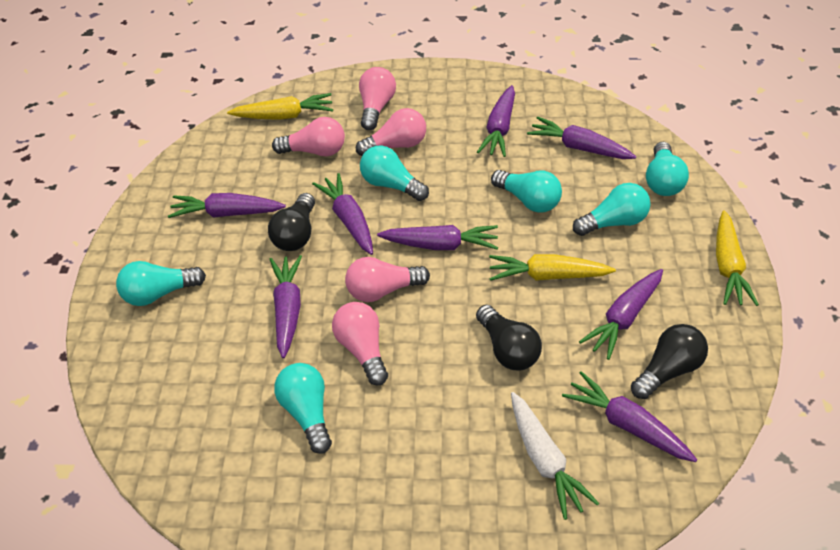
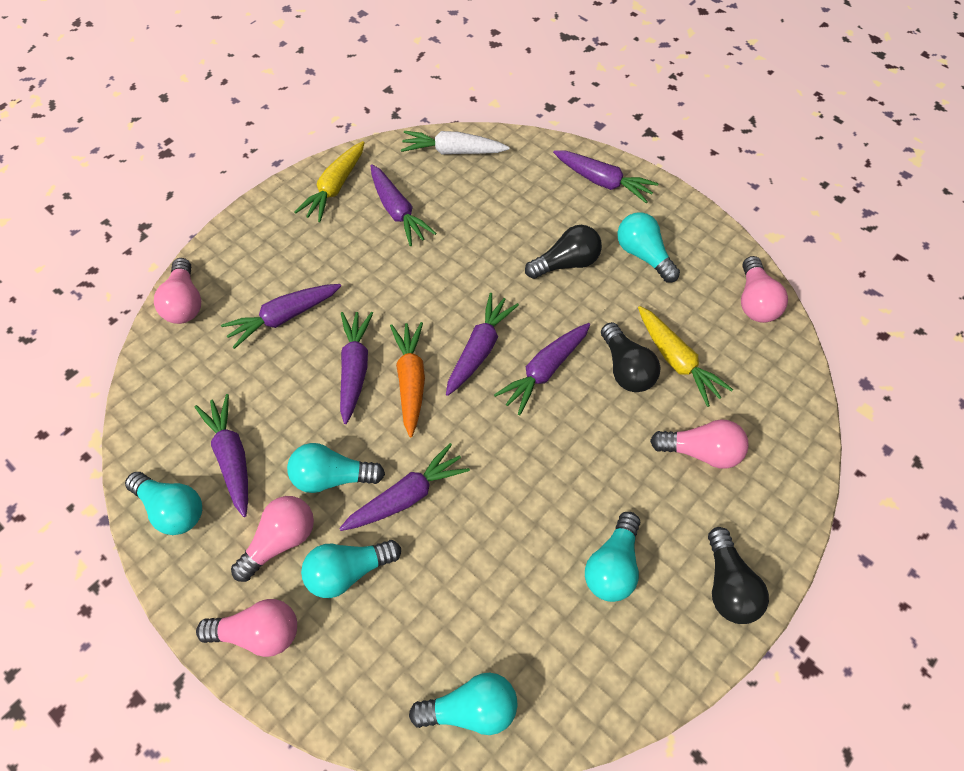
orange carrot: 0 -> 1
yellow carrot: 3 -> 2

